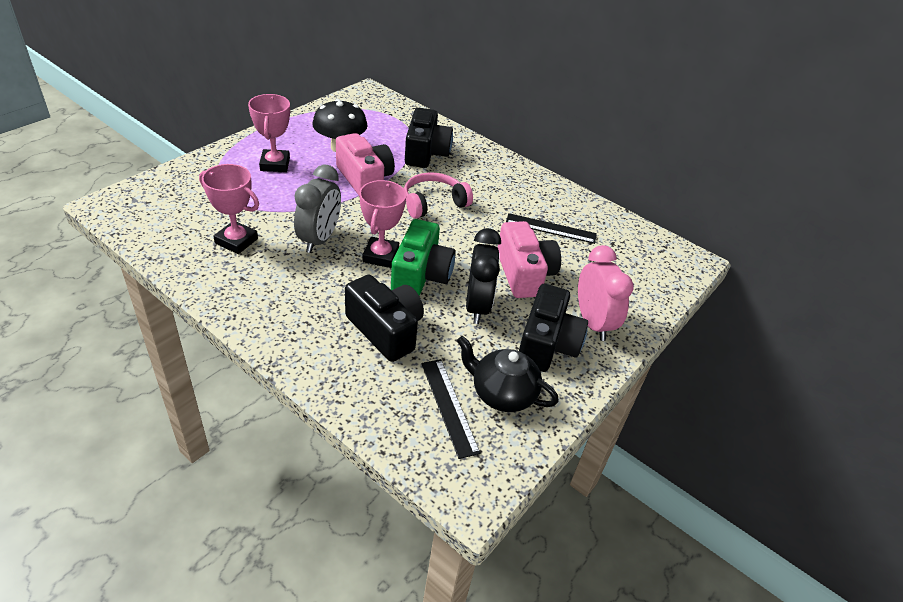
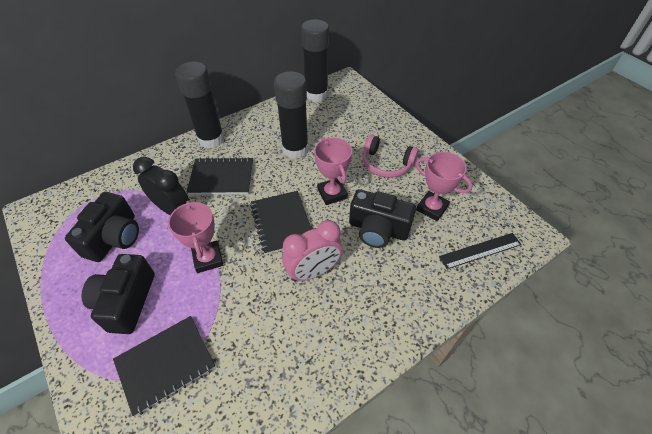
black glue stick: 0 -> 3
black mushroom: 1 -> 0
black notebook: 0 -> 3
black ruler: 2 -> 1
black teapot: 1 -> 0
green camera: 1 -> 0
grey clock: 1 -> 0
pink camera: 2 -> 0

